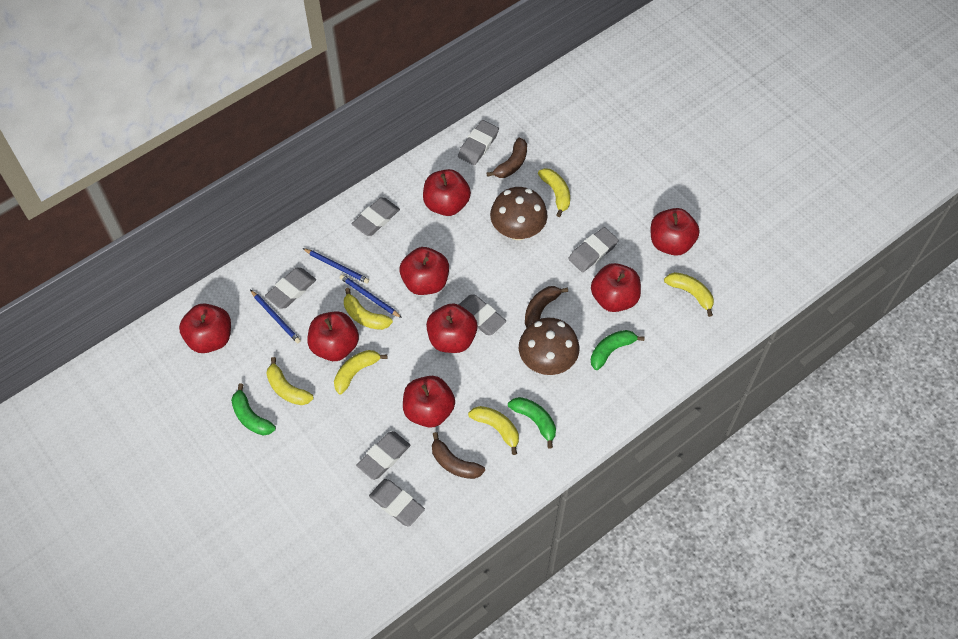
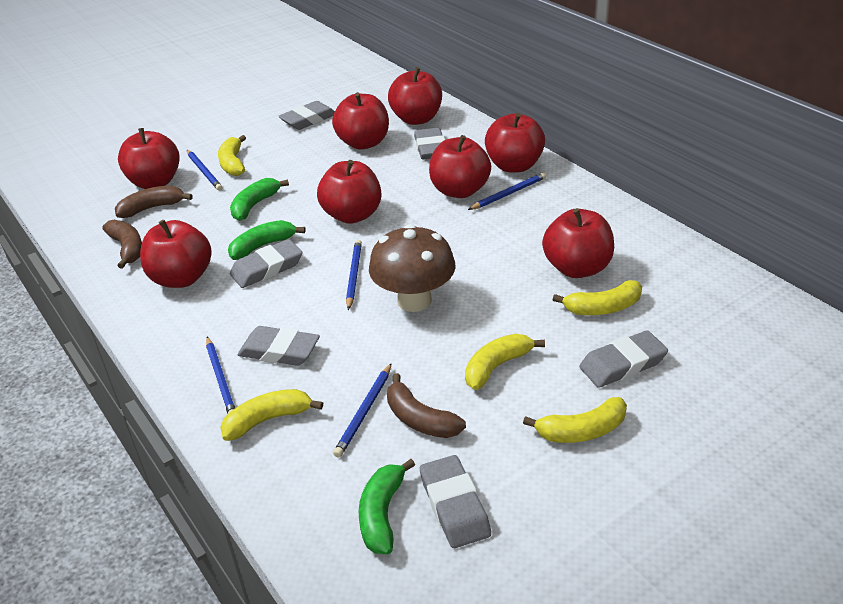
blue pencil: 3 -> 5
brown mushroom: 2 -> 1
grey eraser: 7 -> 6
yellow banana: 6 -> 5

